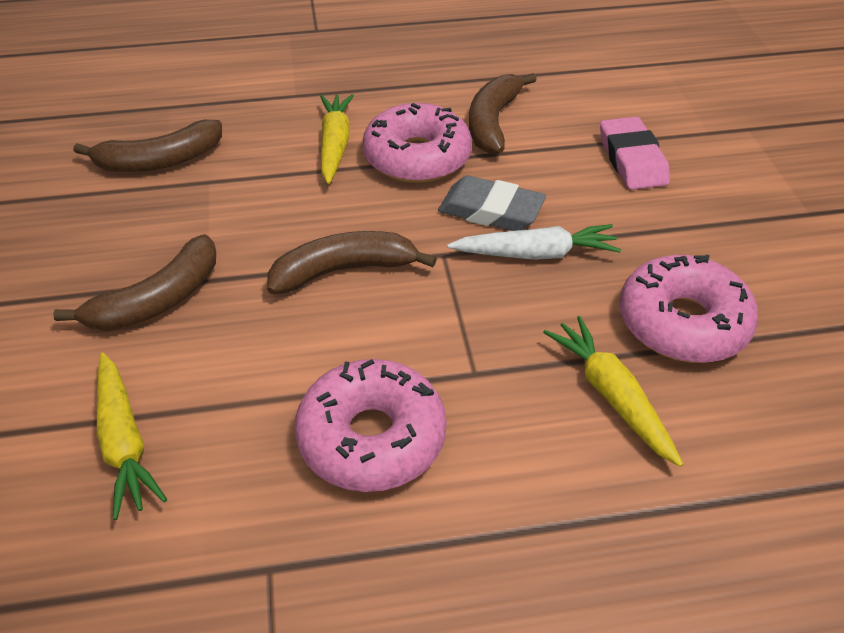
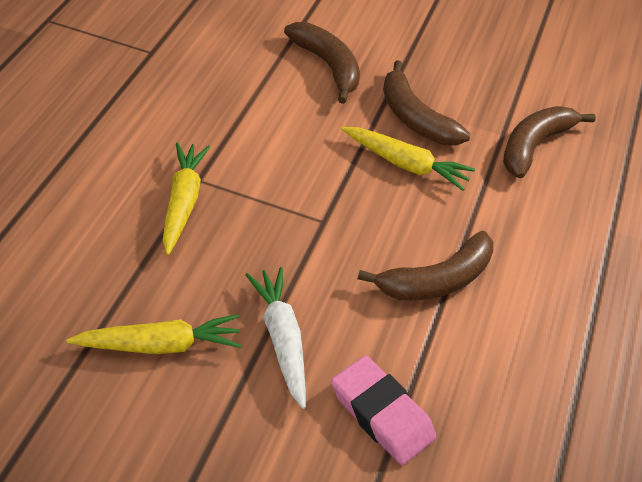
grey eraser: 1 -> 0
pink donut: 3 -> 0

